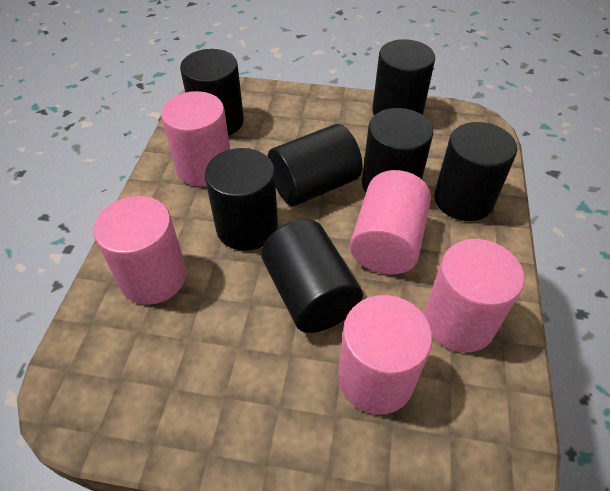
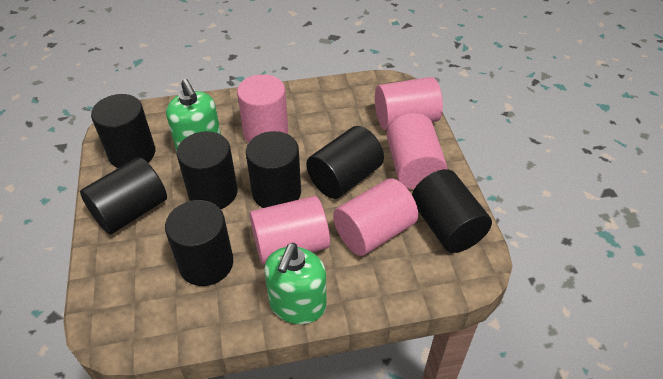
green soap dispenser: 0 -> 2

